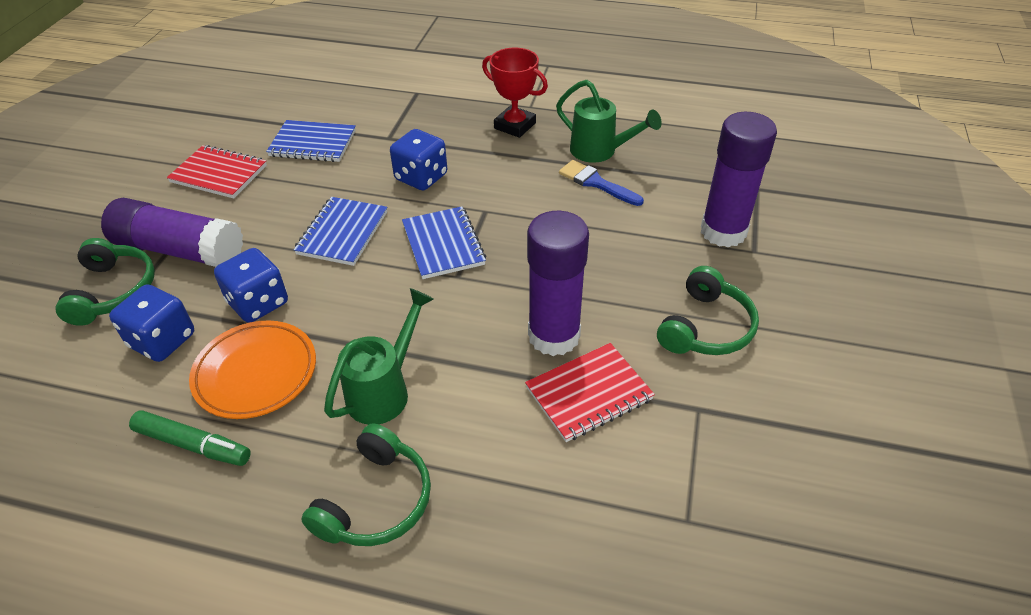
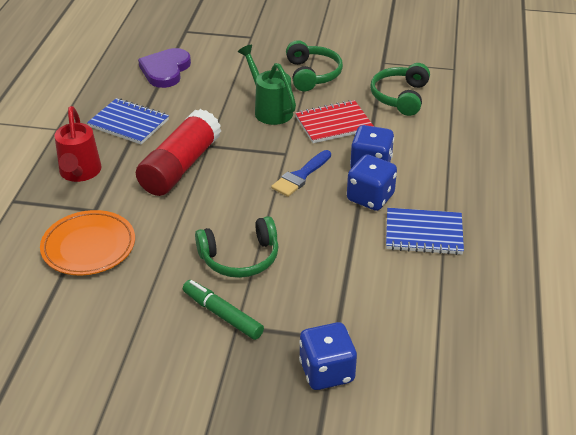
blue notebook: 3 -> 2
green watering can: 2 -> 1
purple glue stick: 3 -> 0
purple heart: 0 -> 1
red glue stick: 0 -> 1
red notebook: 2 -> 1
red trophy: 1 -> 0
red watering can: 0 -> 1

